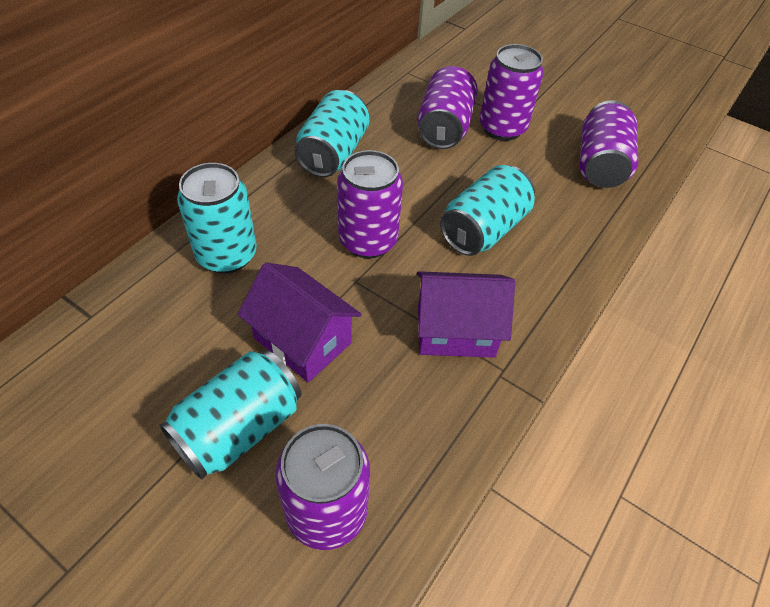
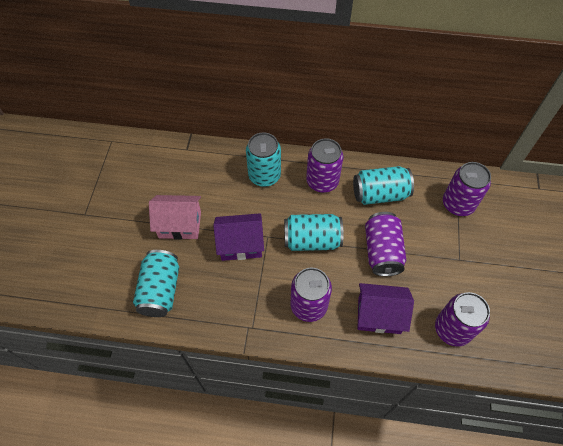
pink house: 0 -> 1

